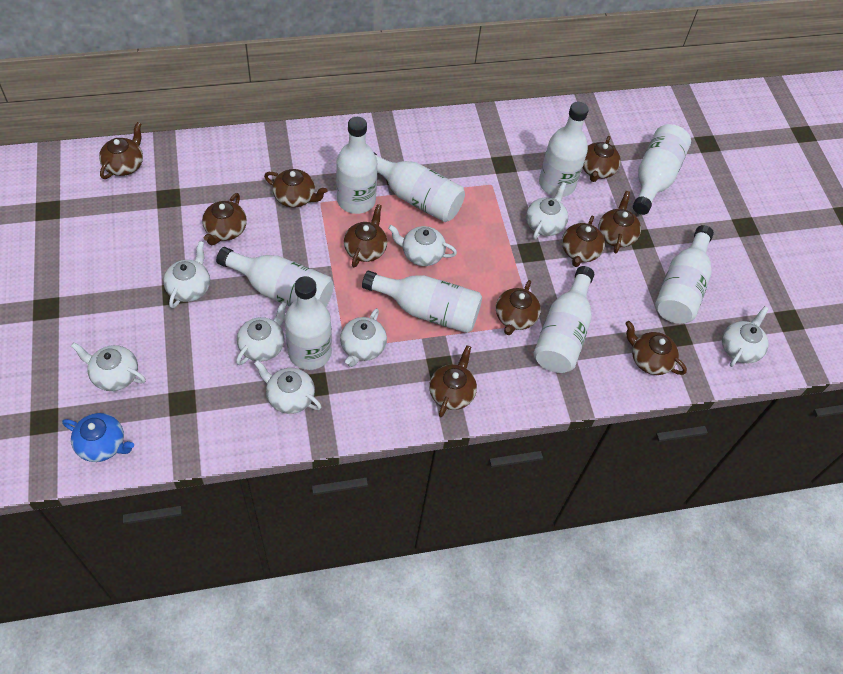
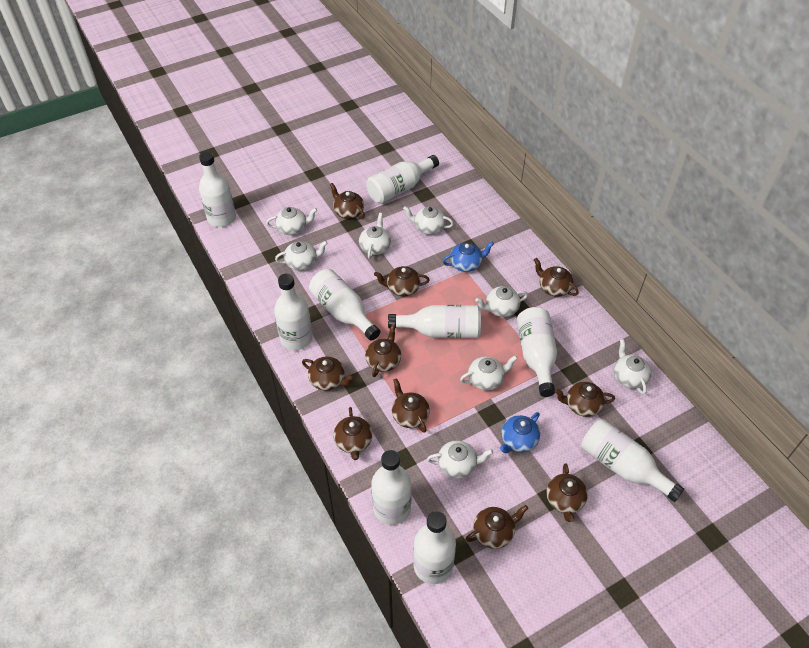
blue teapot: 1 -> 2

